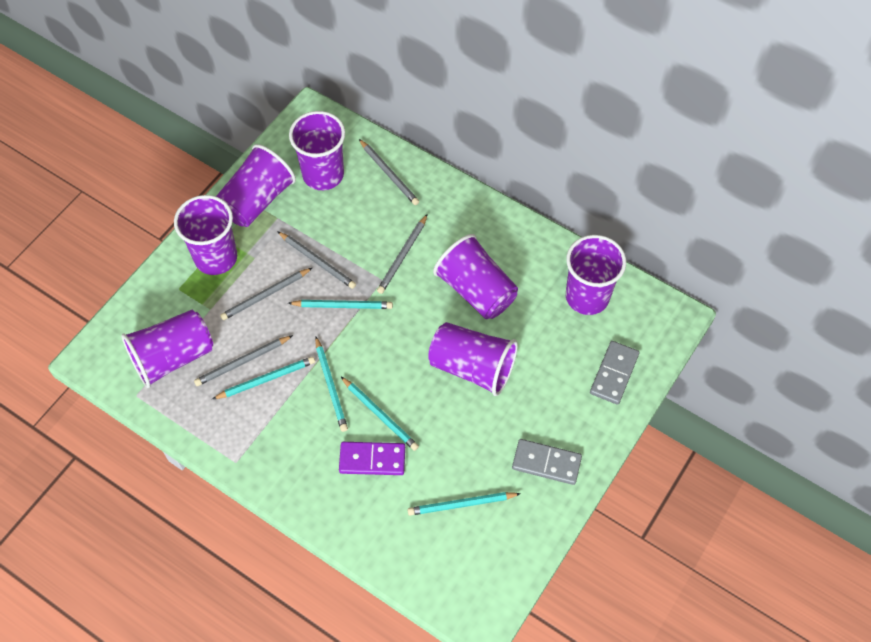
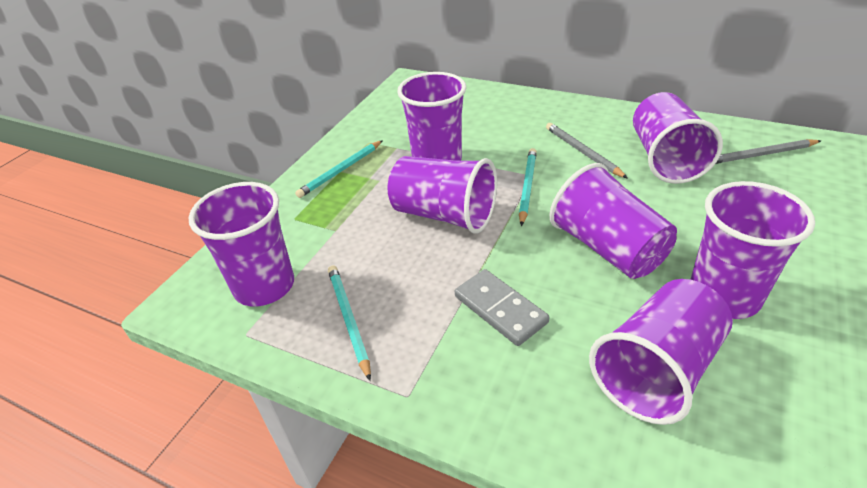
grey domino: 2 -> 1
grey pencil: 5 -> 2
purple domino: 1 -> 0
turquoise pencil: 5 -> 3

